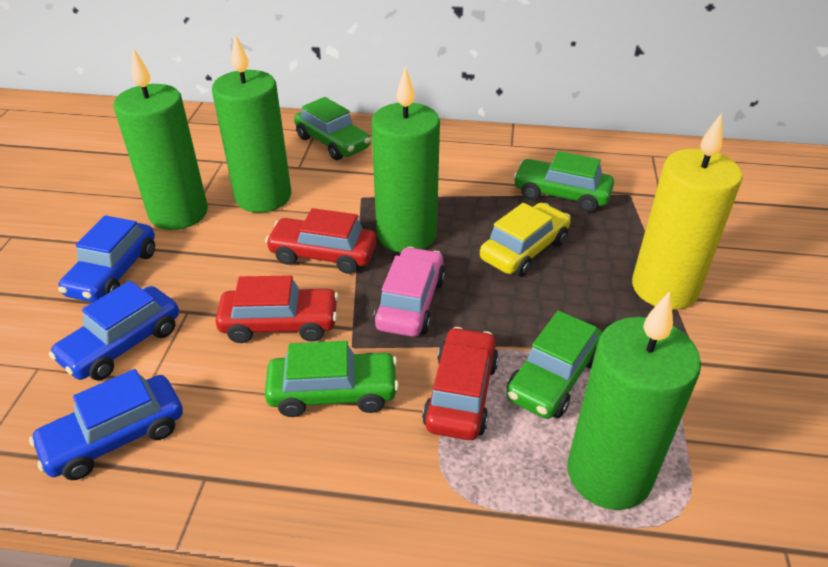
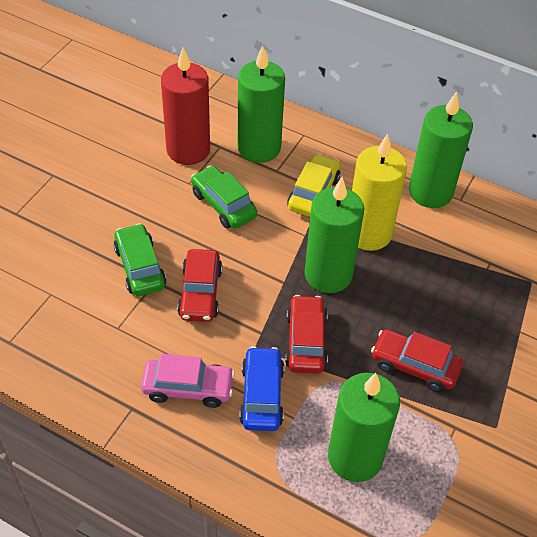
blue car: 3 -> 1
green car: 4 -> 2
red candle: 0 -> 1

